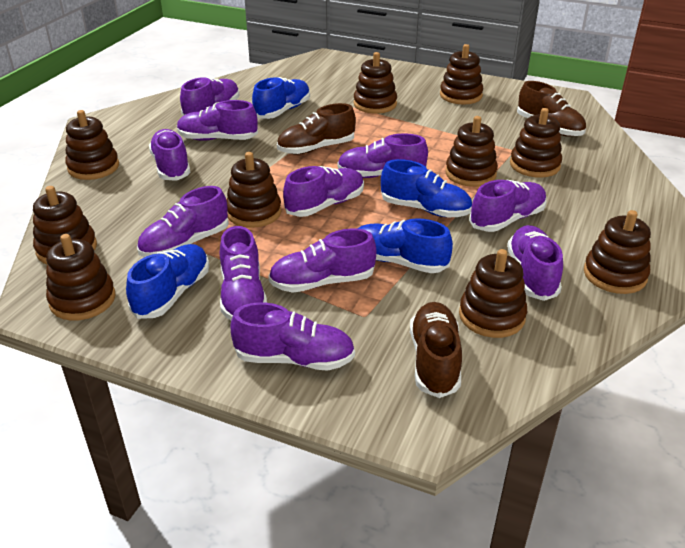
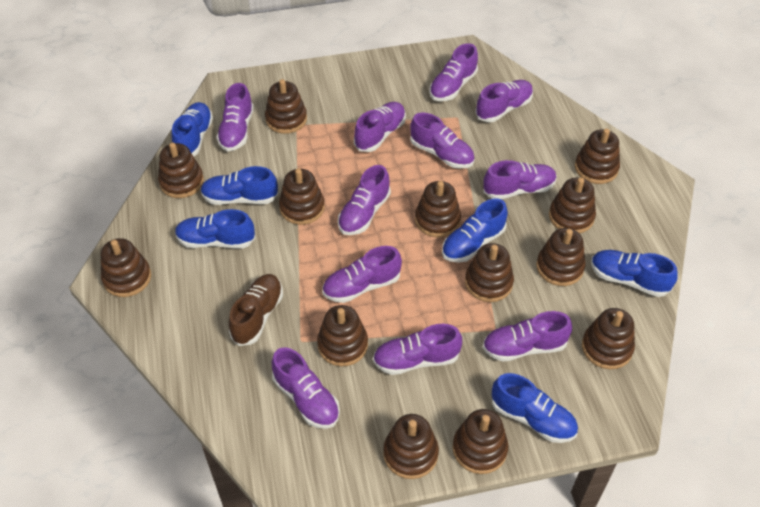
blue shoe: 4 -> 6
brown shoe: 3 -> 1
brown stacking toy: 10 -> 13

